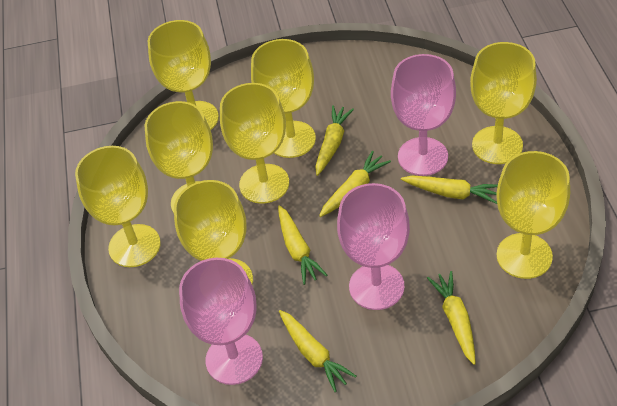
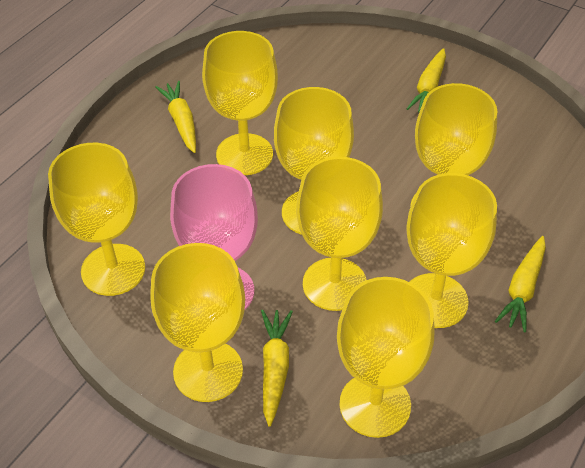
pink goblet: 3 -> 1
yellow carrot: 6 -> 4

